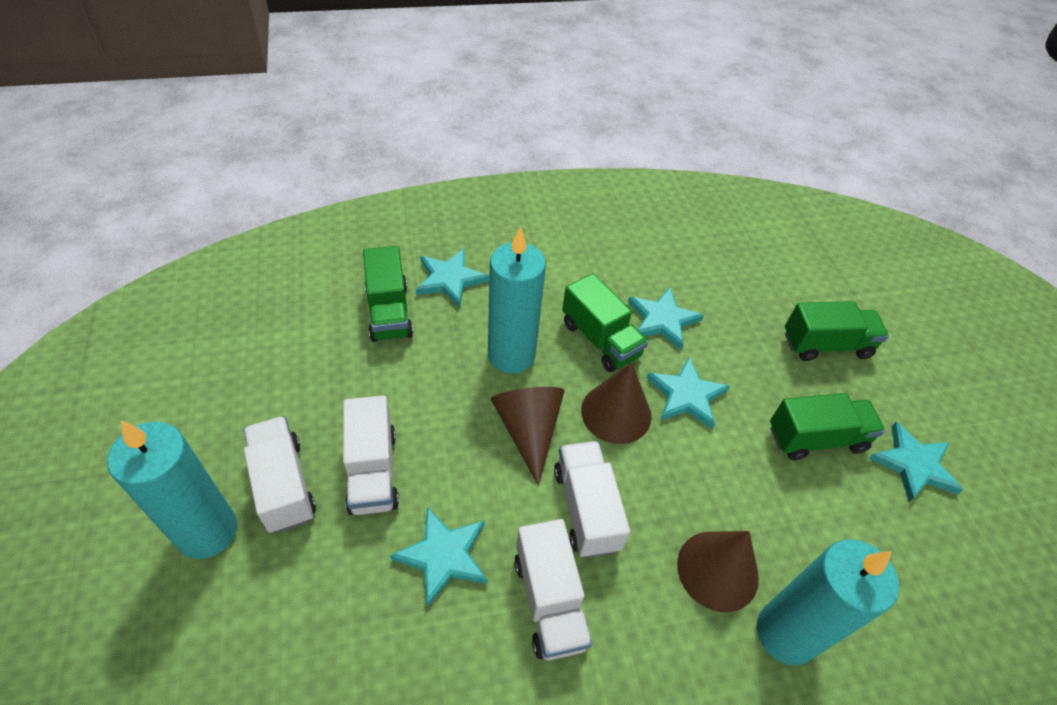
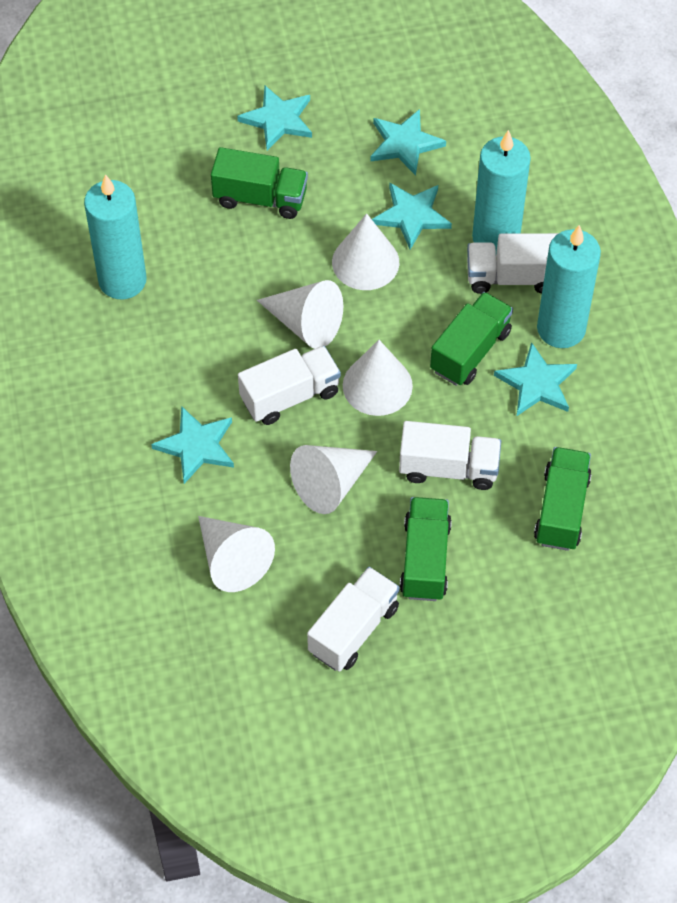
brown cone: 3 -> 0
white cone: 0 -> 5

